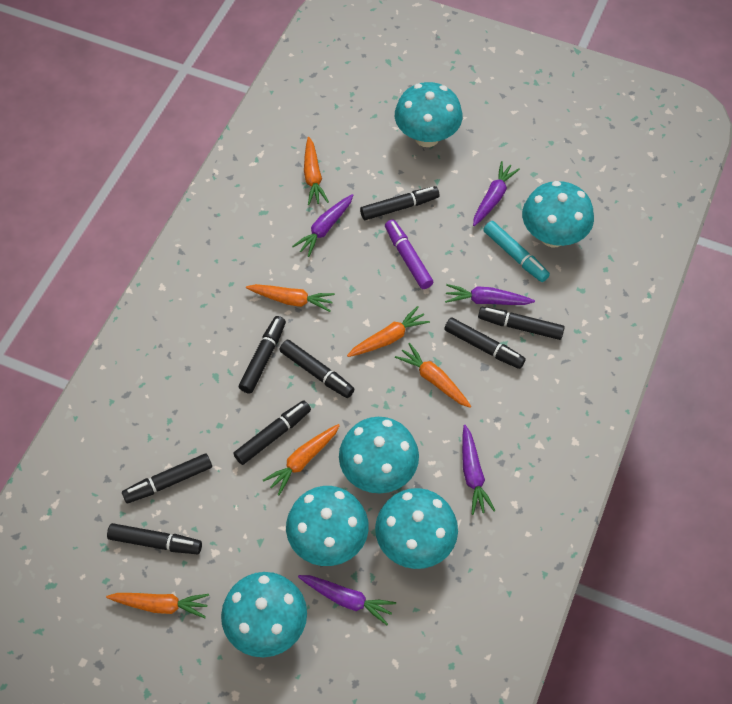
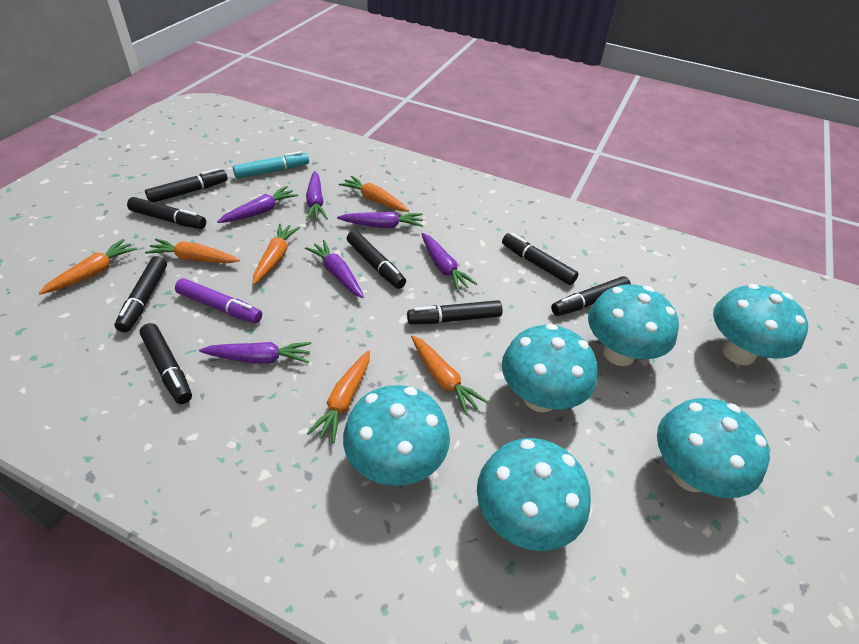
purple carrot: 5 -> 6

